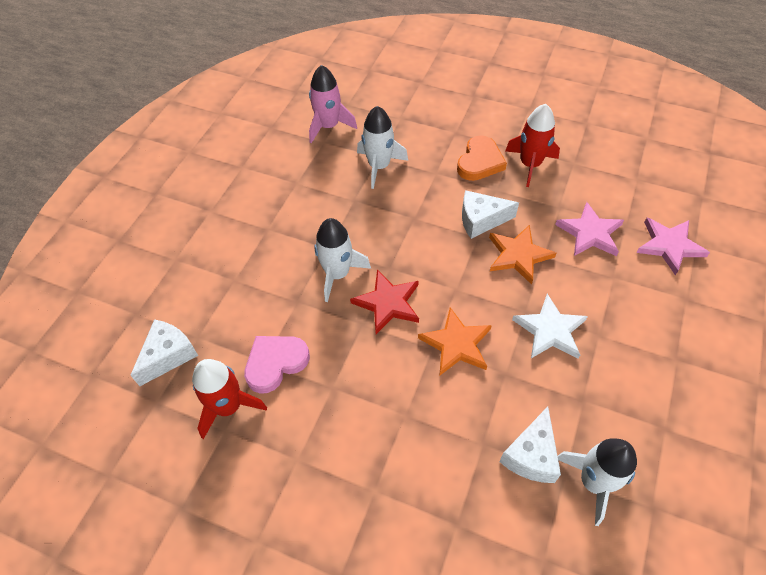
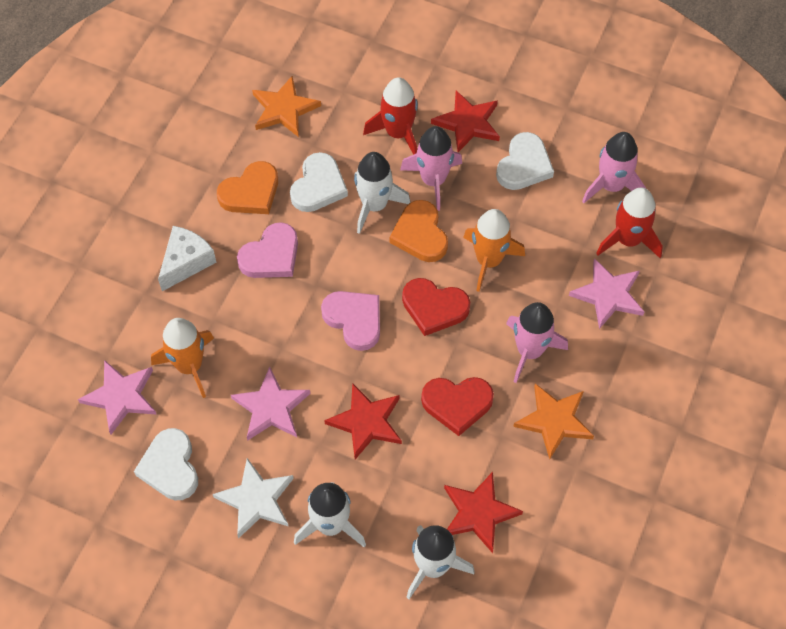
orange heart: 1 -> 2
orange rocket: 0 -> 2
pink heart: 1 -> 2
pink rocket: 1 -> 3
pink star: 2 -> 3
red heart: 0 -> 2
red star: 1 -> 3
white cheese: 3 -> 1
white heart: 0 -> 3

